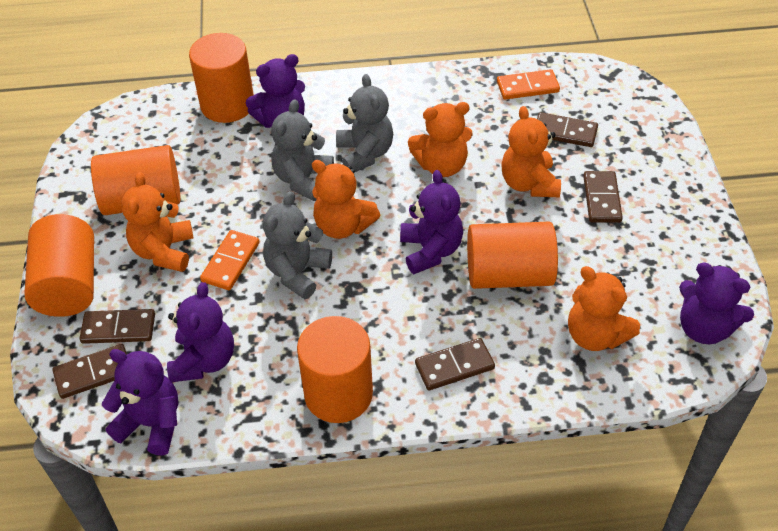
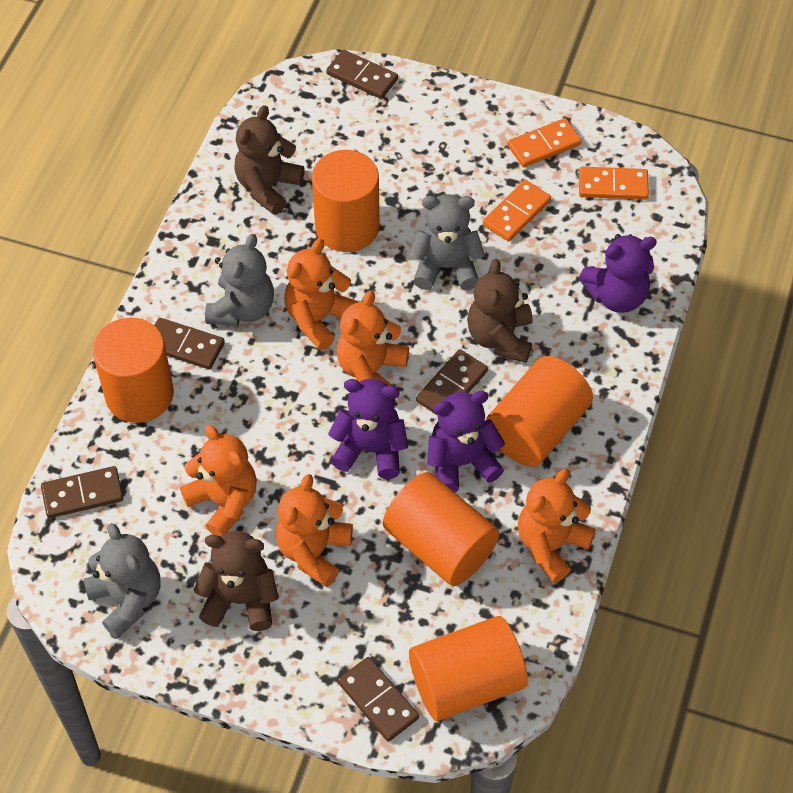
brown teddy bear: 0 -> 3
orange domino: 2 -> 3
purple teddy bear: 5 -> 3

